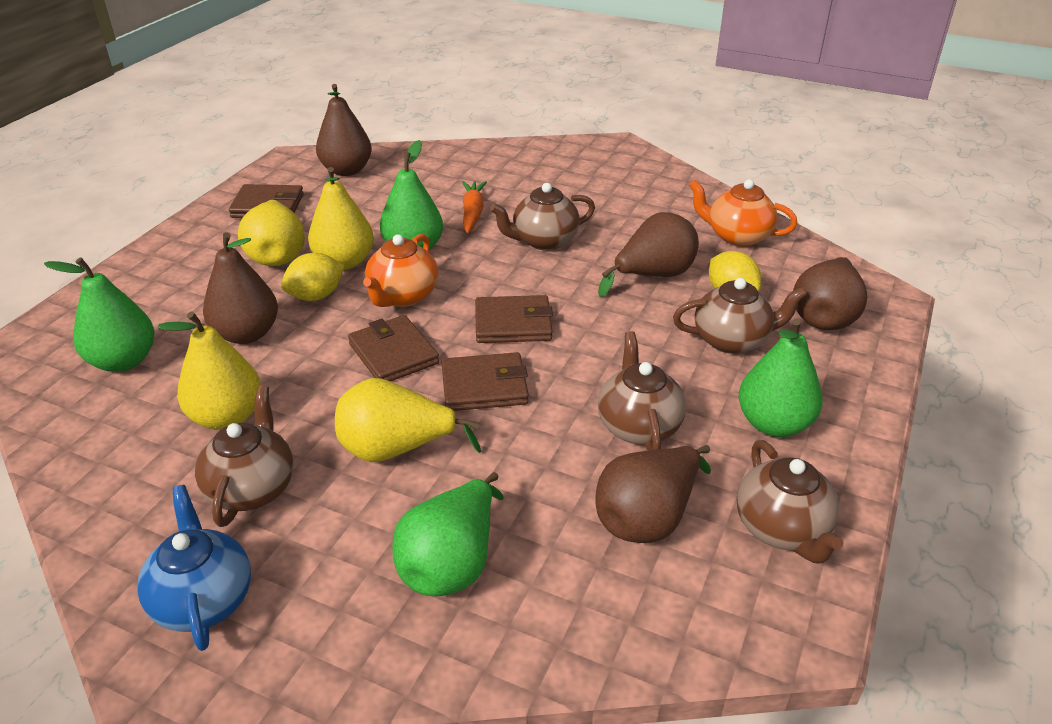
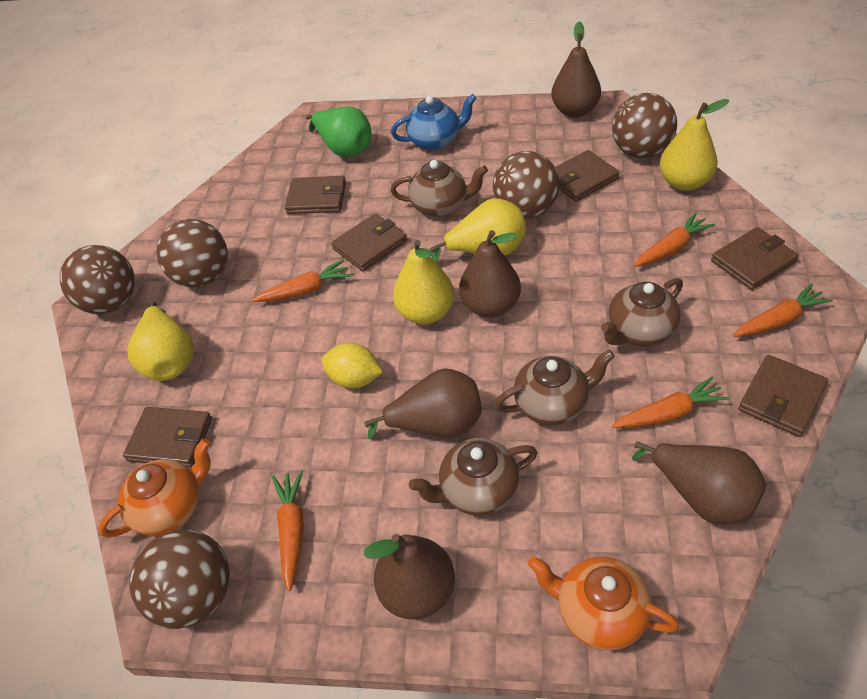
brown ball: 0 -> 5
brown teapot: 5 -> 4
brown wallet: 4 -> 6
green pear: 4 -> 1
orange carrot: 1 -> 5
yellow lemon: 2 -> 1

